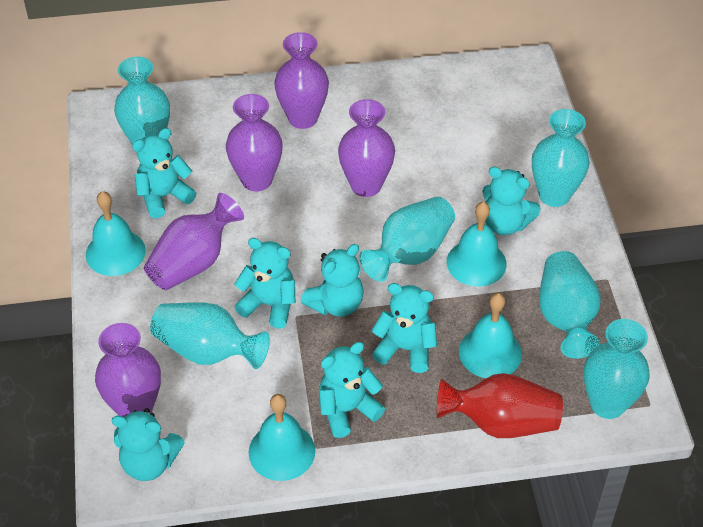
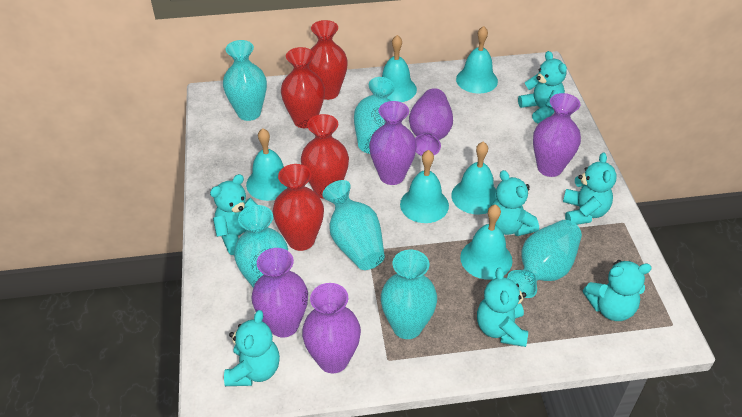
red vase: 1 -> 4
turquoise bell: 4 -> 6

